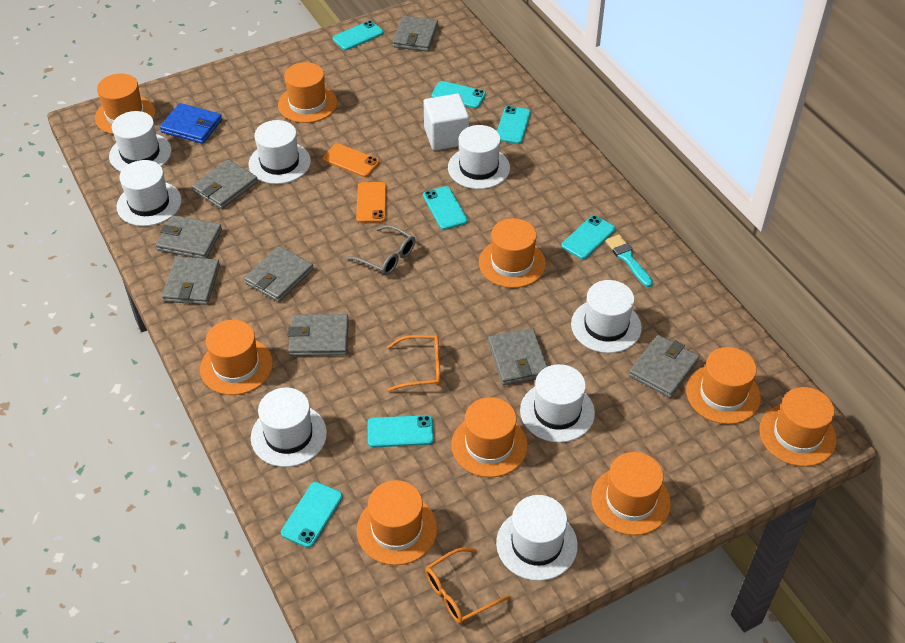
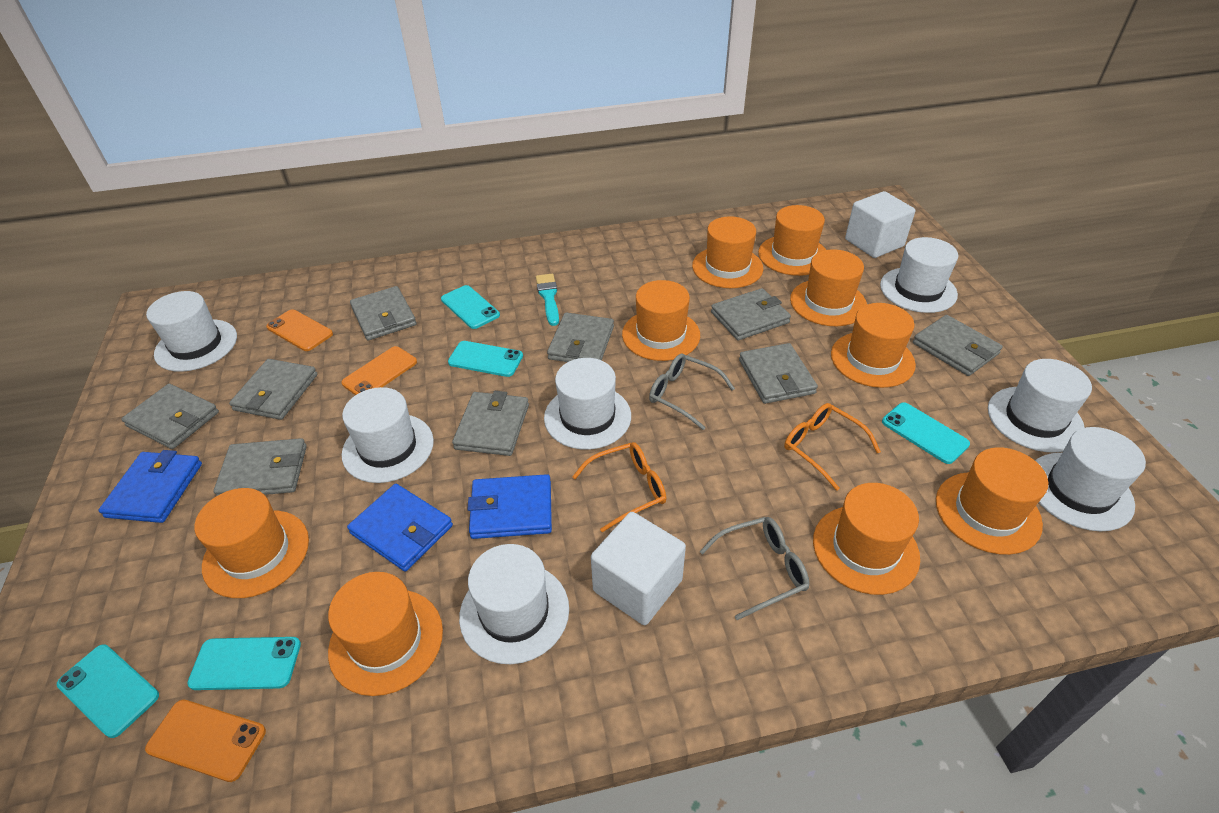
blue wallet: 1 -> 3
grey glasses: 1 -> 2
grey wallet: 8 -> 9
orange phone: 2 -> 3
turquoise phone: 7 -> 5
white cube: 1 -> 2
white hat: 8 -> 7

